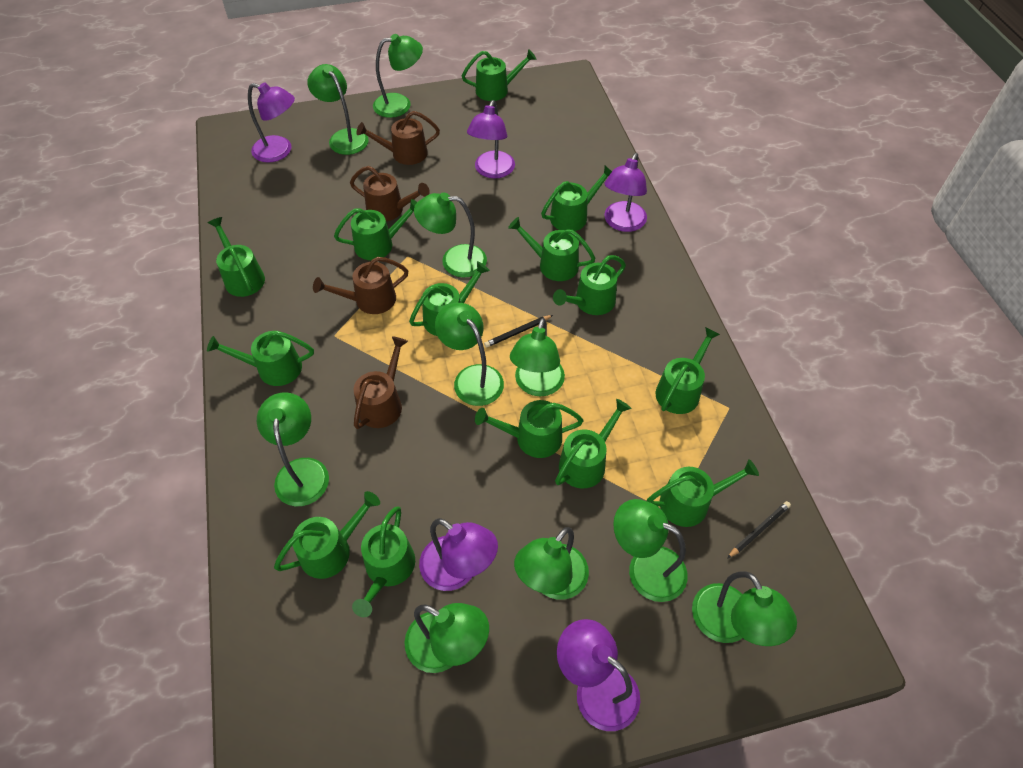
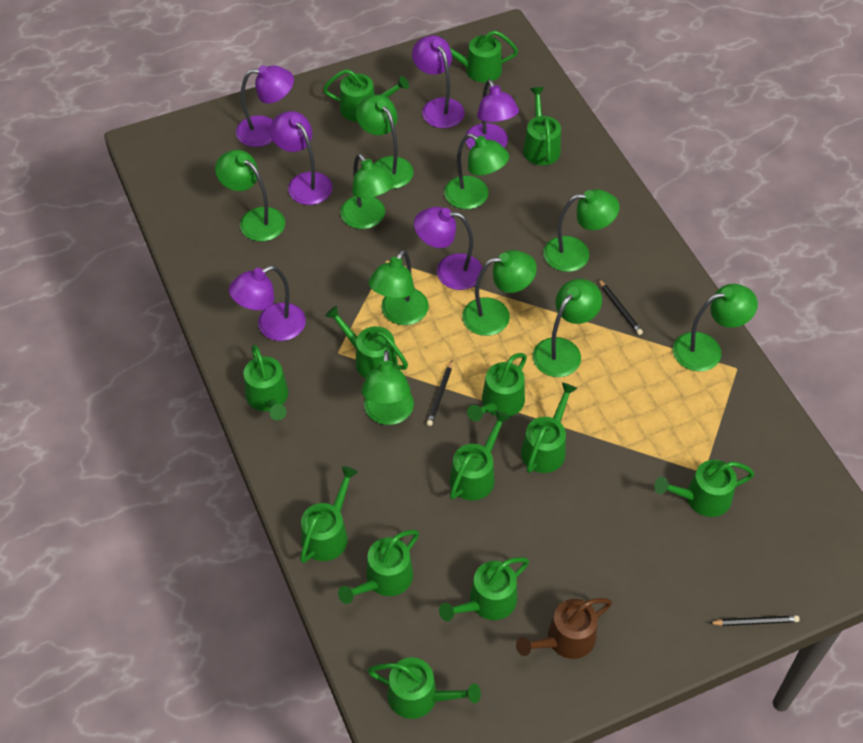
black pencil: 2 -> 3
brown watering can: 4 -> 1
green watering can: 14 -> 13
purple lamp: 5 -> 6

